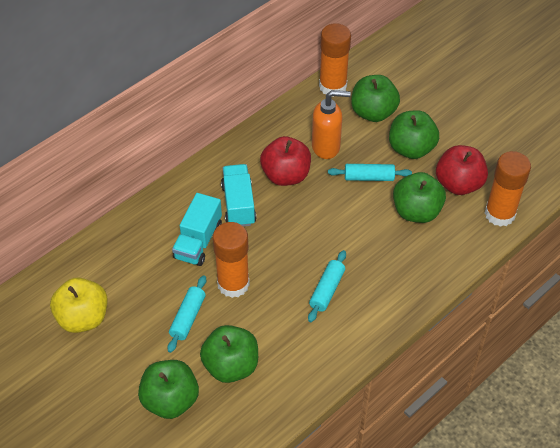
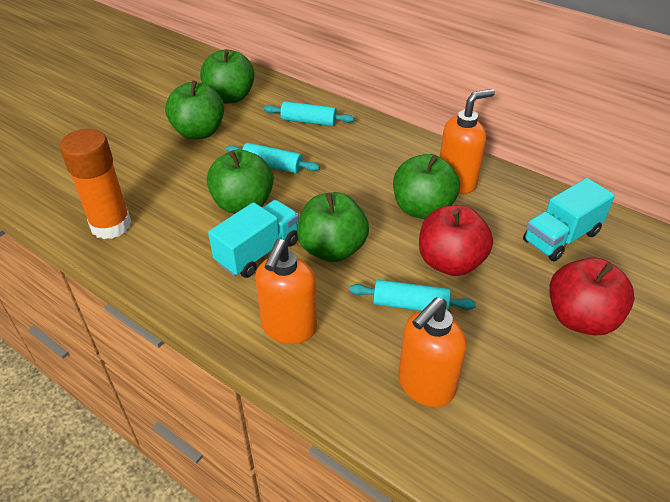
orange glue stick: 3 -> 1
orange soap dispenser: 1 -> 3
yellow apple: 1 -> 0

